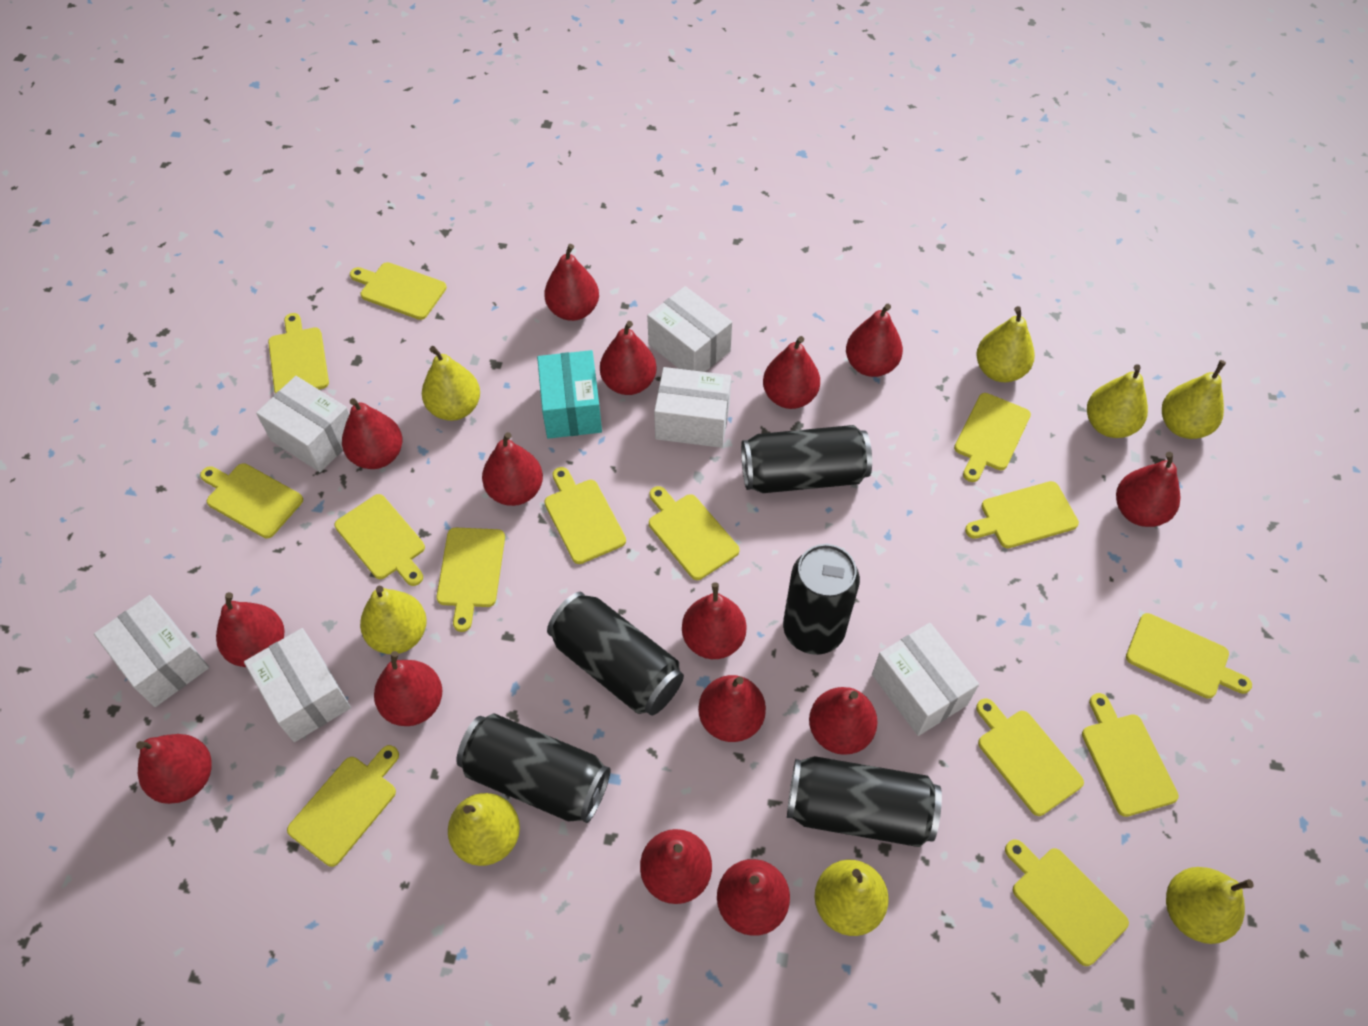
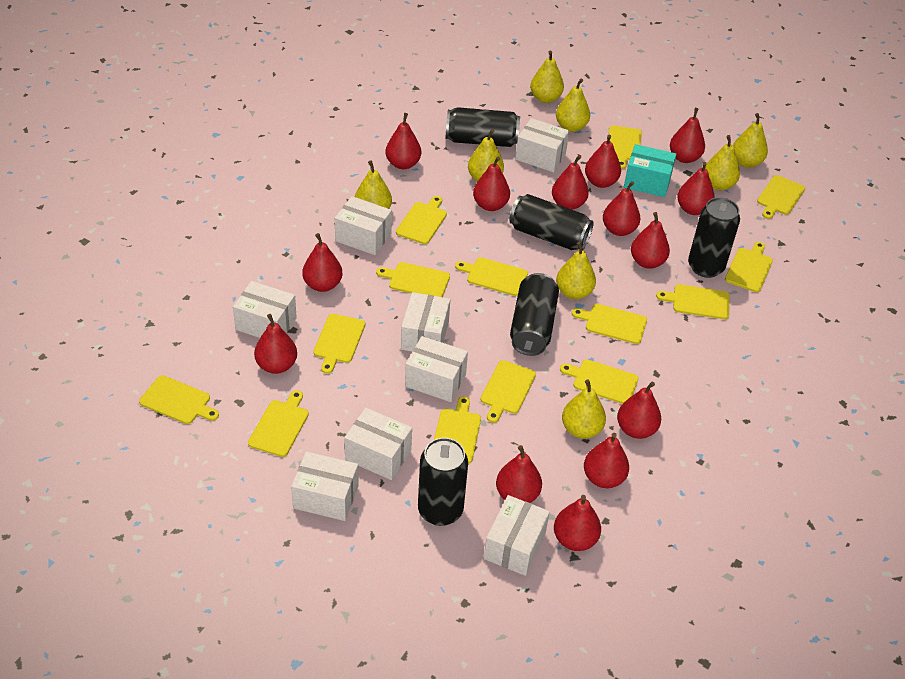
red pear: 15 -> 14
white box: 6 -> 8

